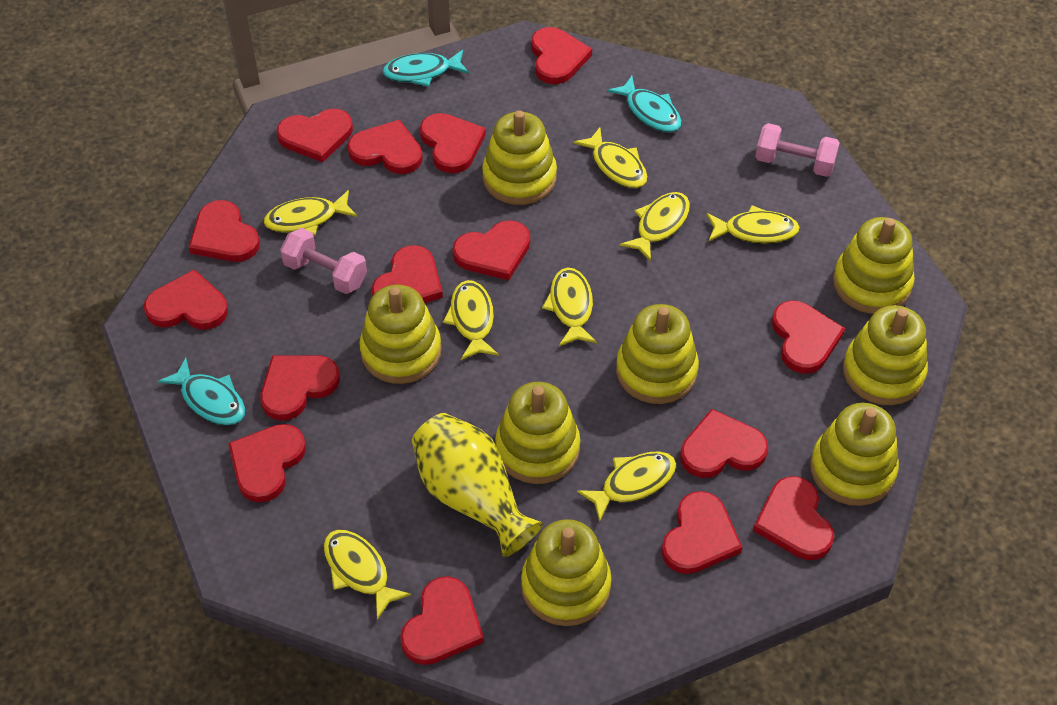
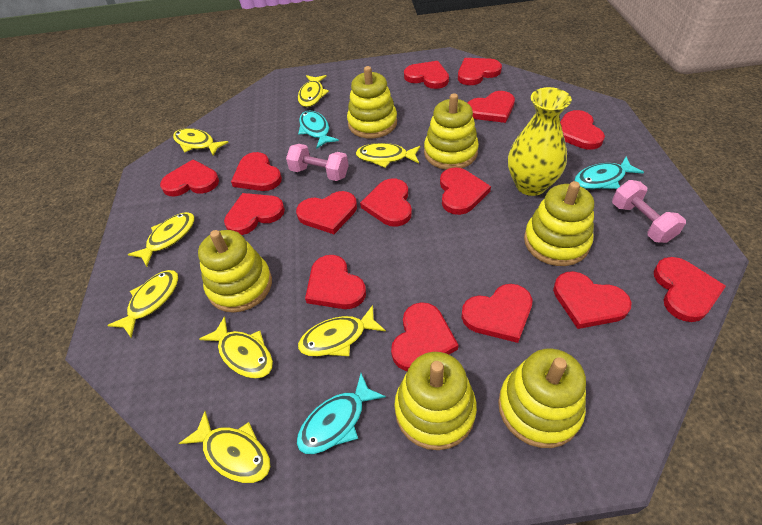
yellow stacking toy: 8 -> 6

